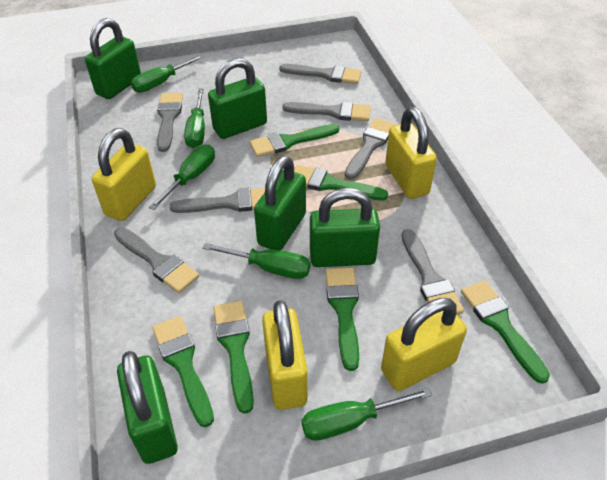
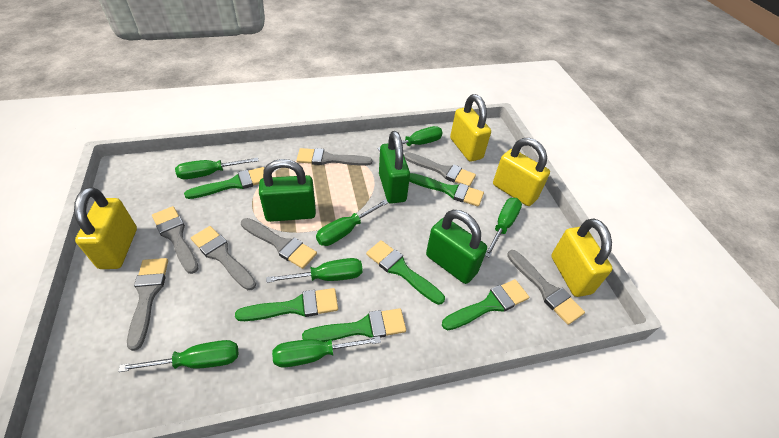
green padlock: 5 -> 3
green screwdriver: 5 -> 7

